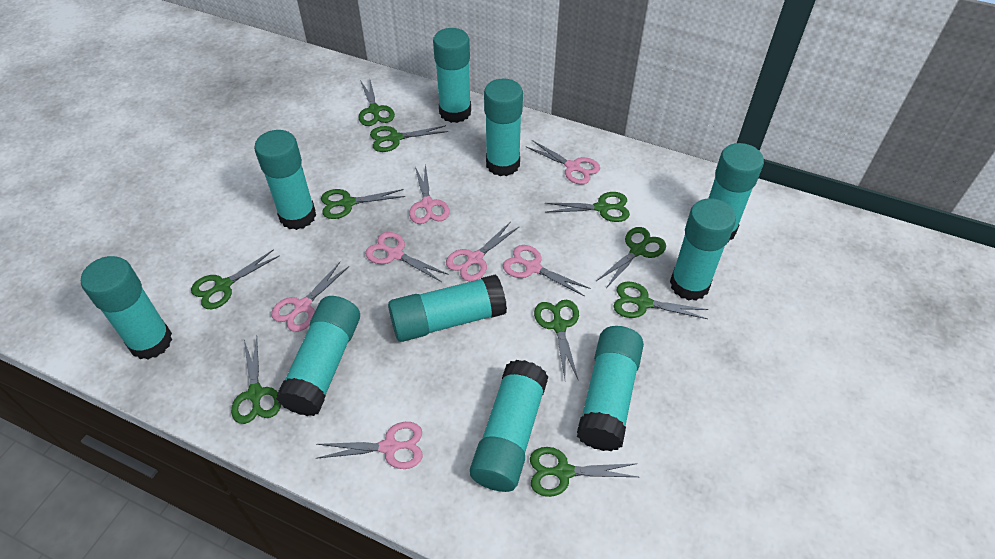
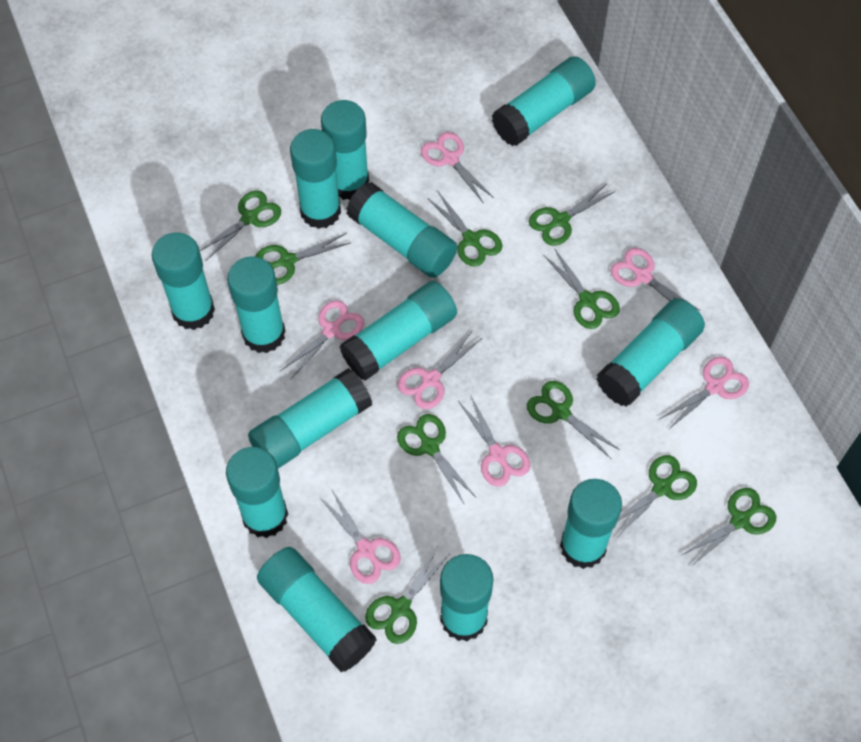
turquoise glue stick: 10 -> 13

